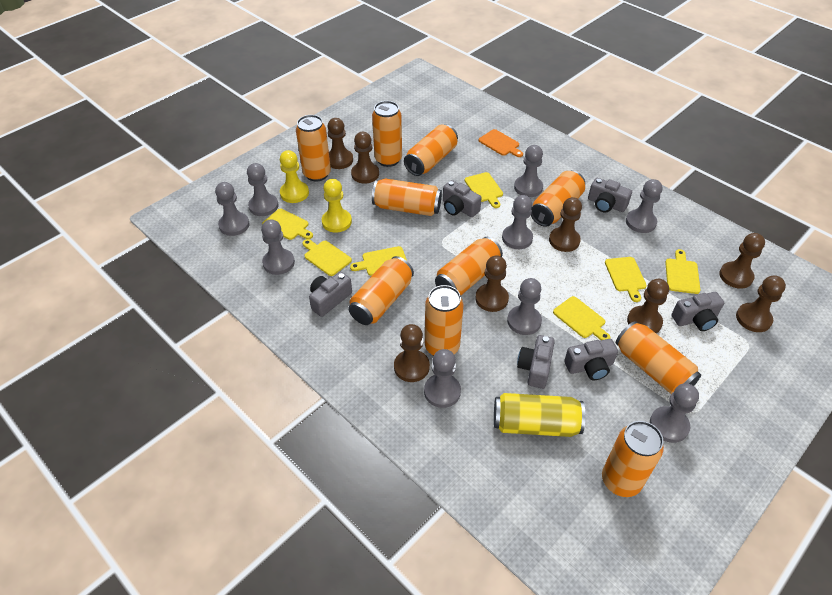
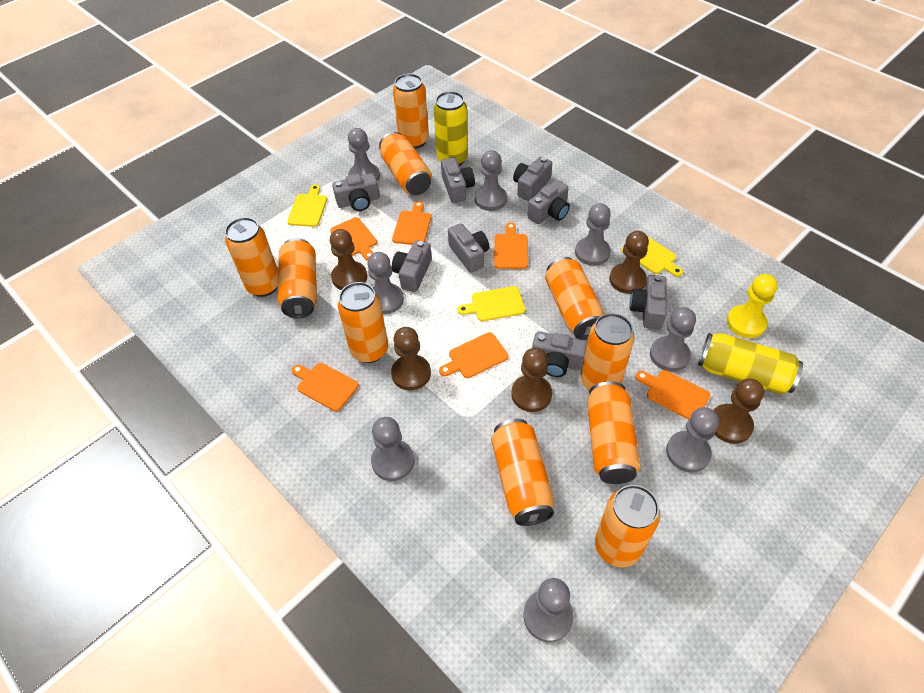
brown pawn: 8 -> 5
grey camera: 6 -> 8
grey pawn: 9 -> 8
orange cutting board: 1 -> 6
yellow can: 1 -> 2
yellow cutting board: 7 -> 3
yellow pawn: 2 -> 1

